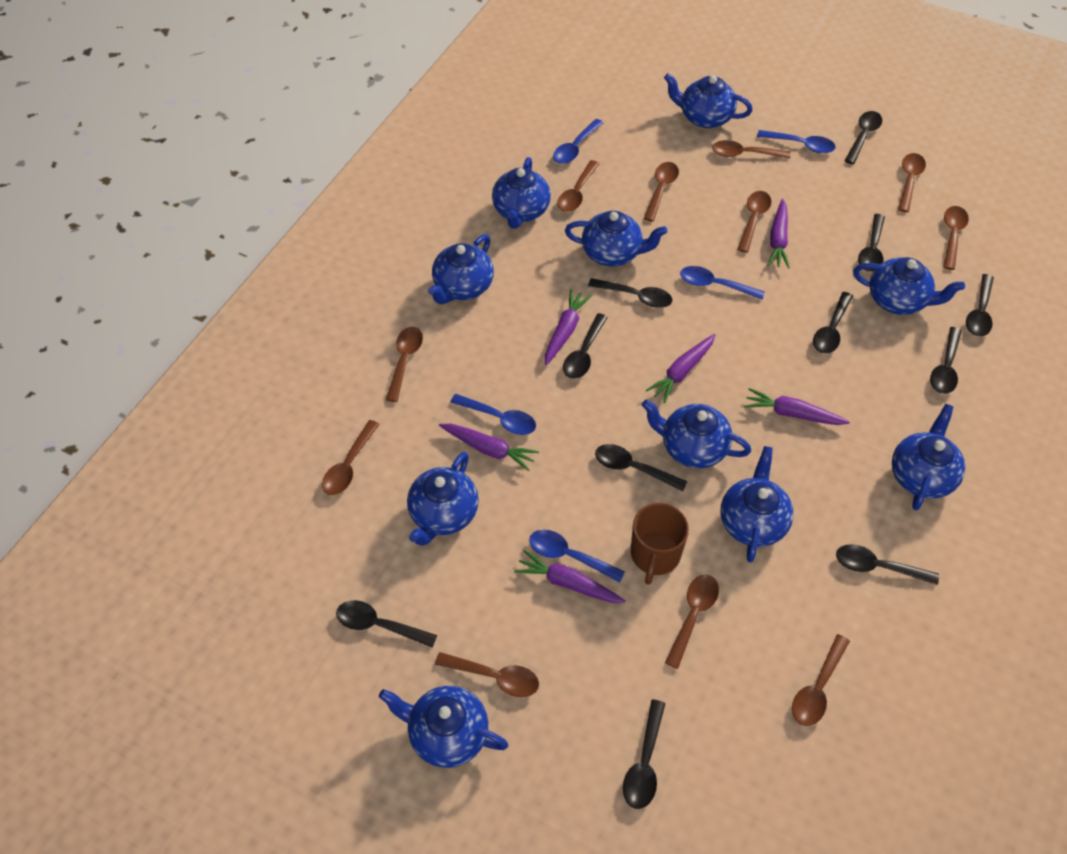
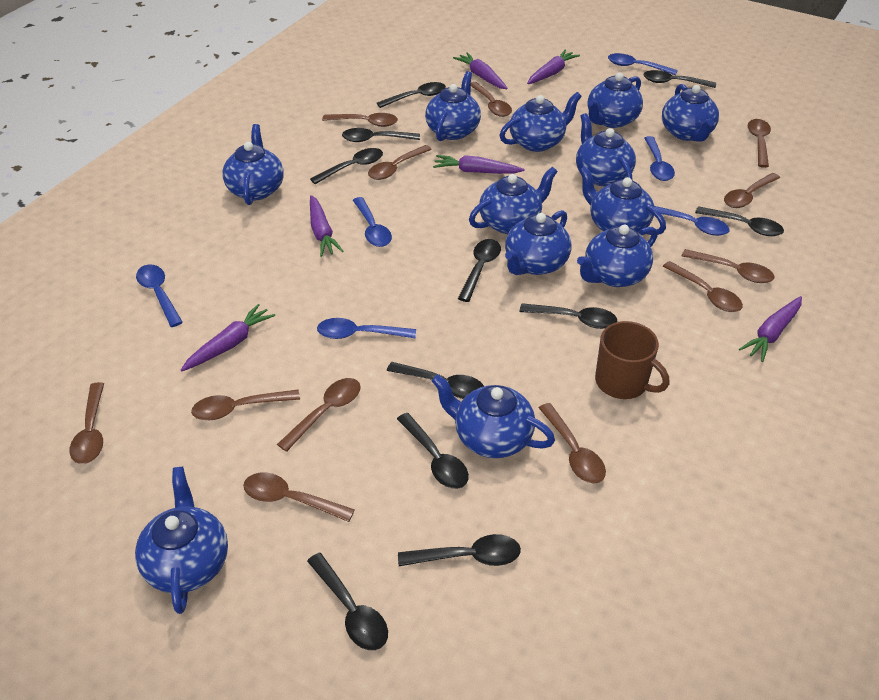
blue spoon: 5 -> 6
blue teapot: 10 -> 12
brown spoon: 11 -> 12

